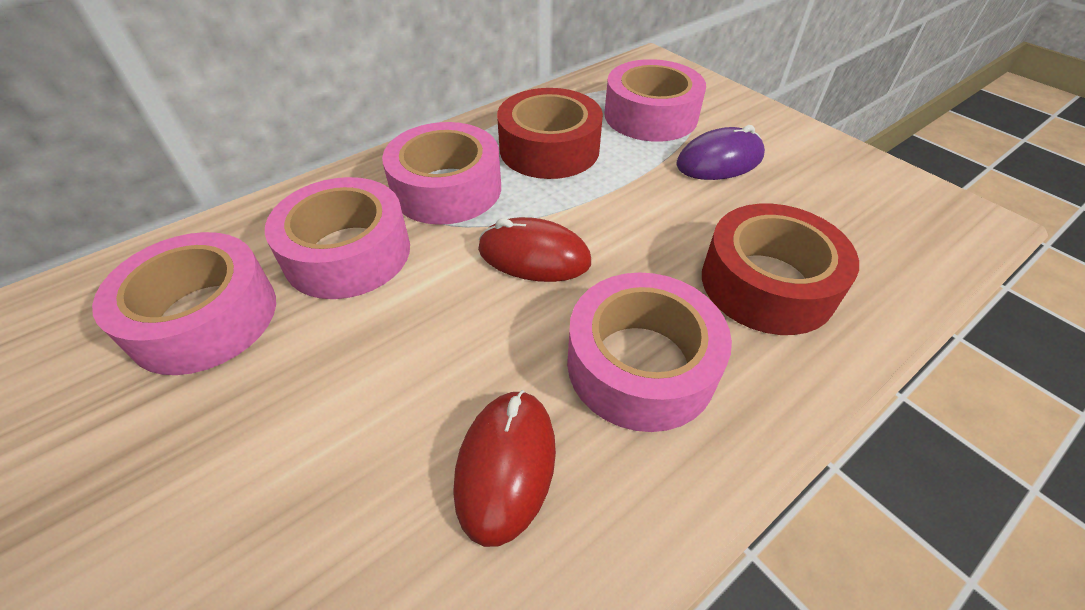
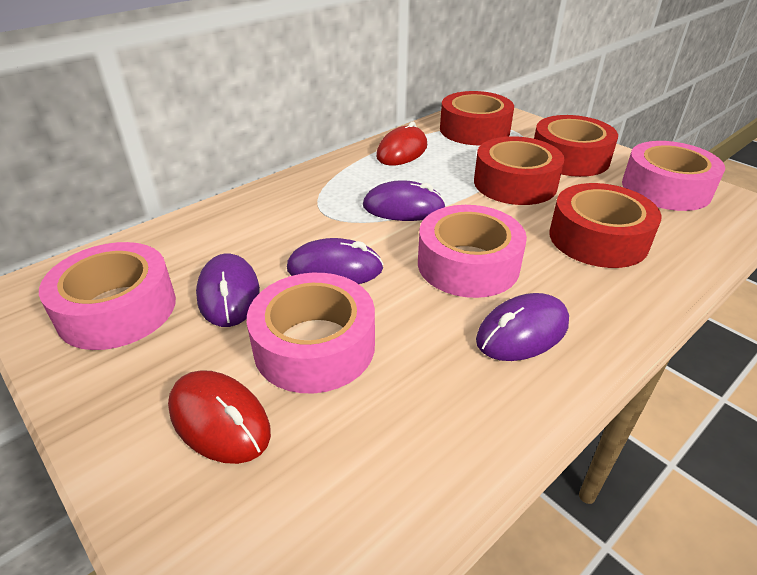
pink tape: 5 -> 4
purple mouse: 1 -> 4
red tape: 2 -> 4

